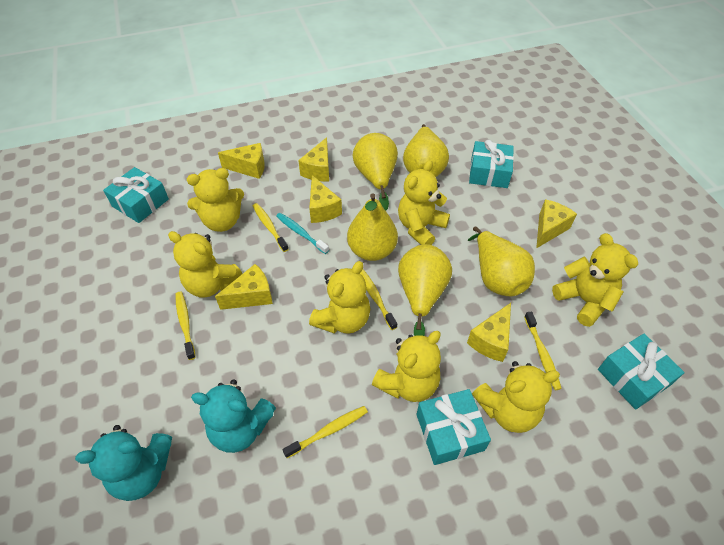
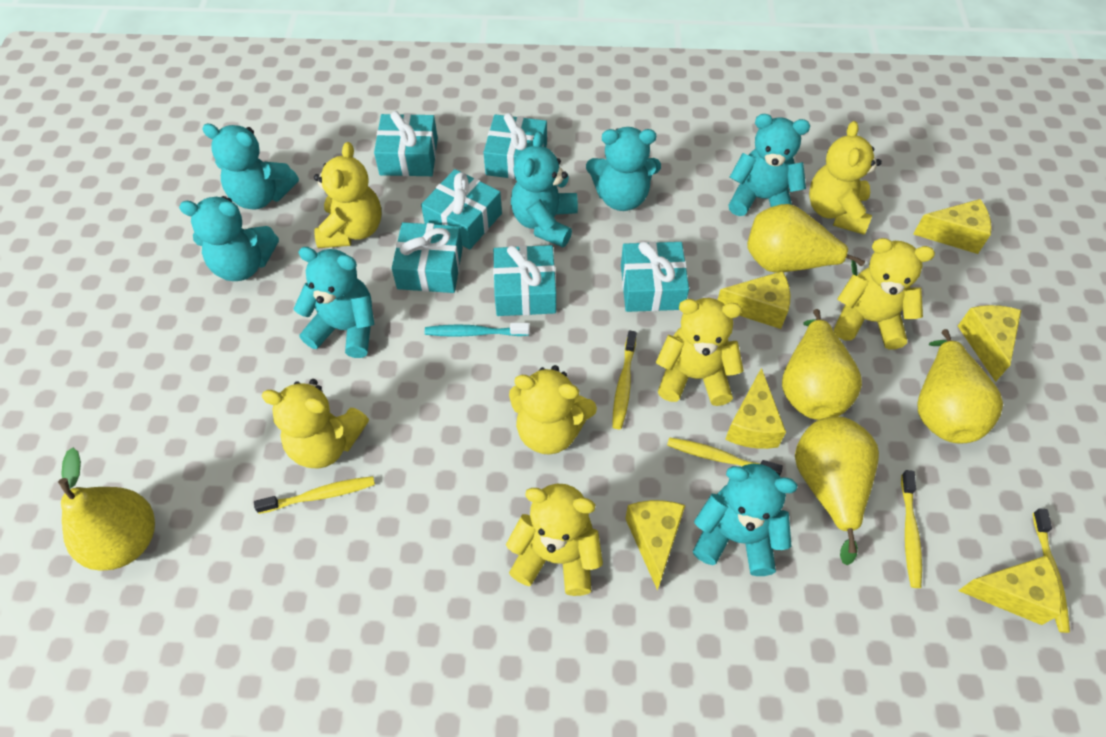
turquoise gift: 4 -> 6
turquoise teddy bear: 2 -> 7

